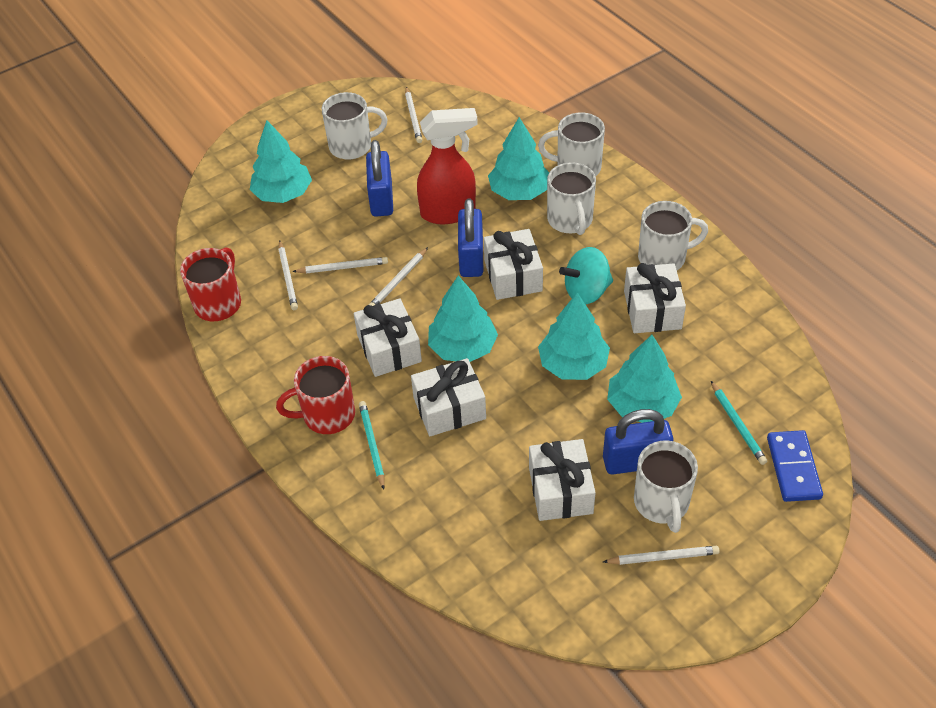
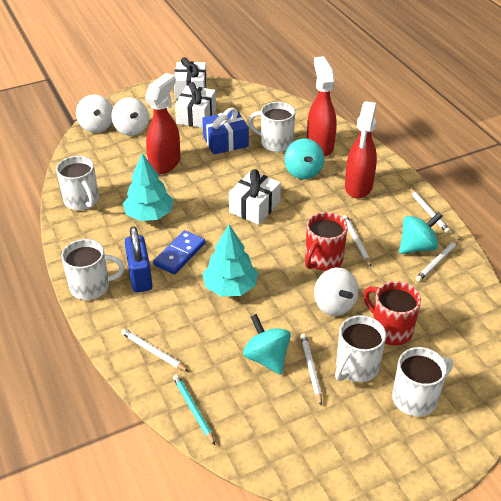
blue gift: 0 -> 1
blue padlock: 3 -> 1
red spray bottle: 1 -> 3
turquoise pencil: 2 -> 1
turquoise spinning top: 1 -> 3
turquoise tree: 5 -> 2
white gift: 5 -> 3
white spinning top: 0 -> 3

